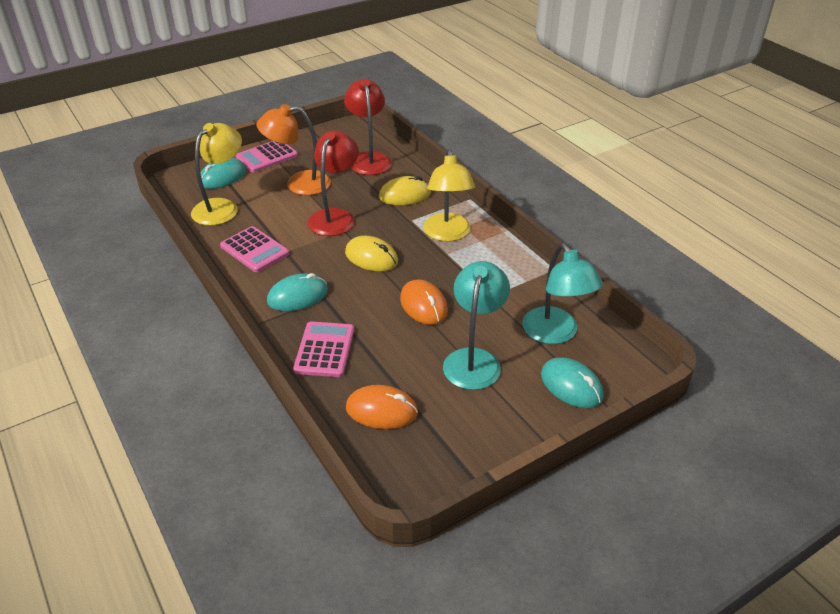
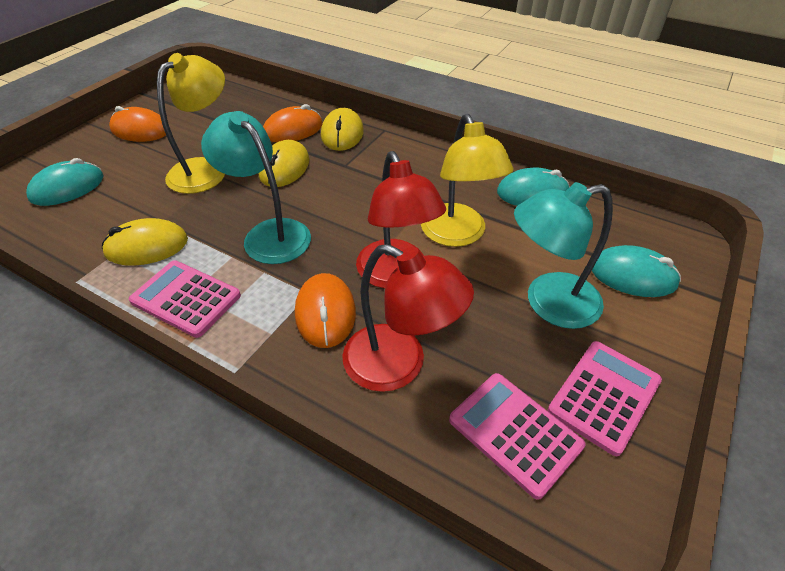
orange lamp: 1 -> 0
orange mouse: 2 -> 3
yellow mouse: 2 -> 3

